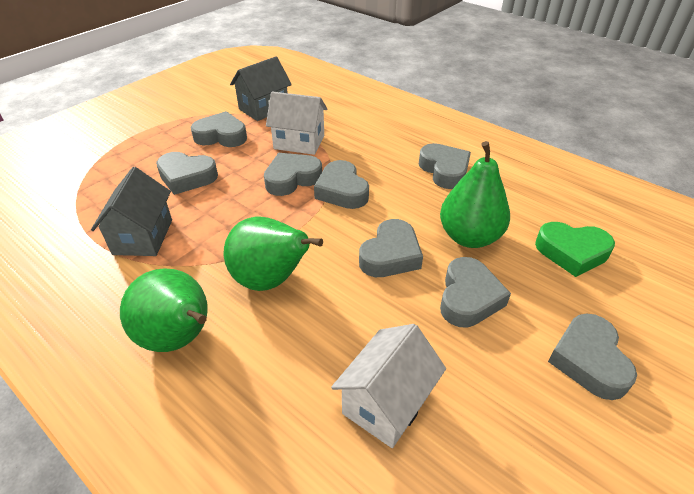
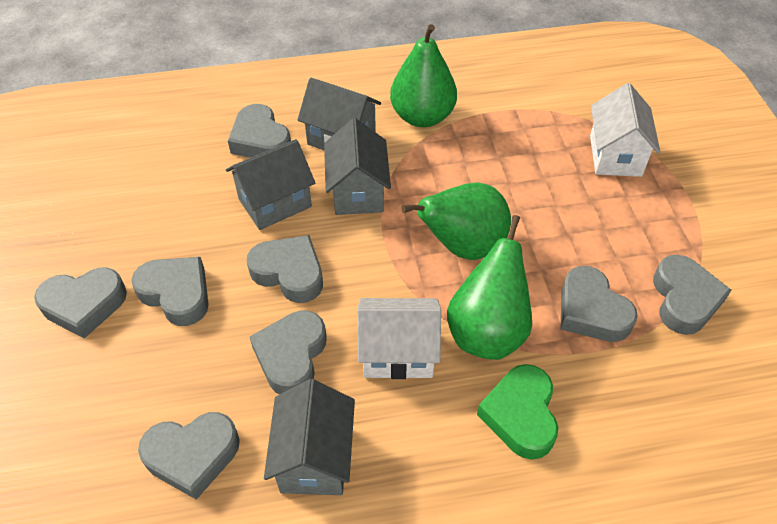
grey house: 2 -> 4

